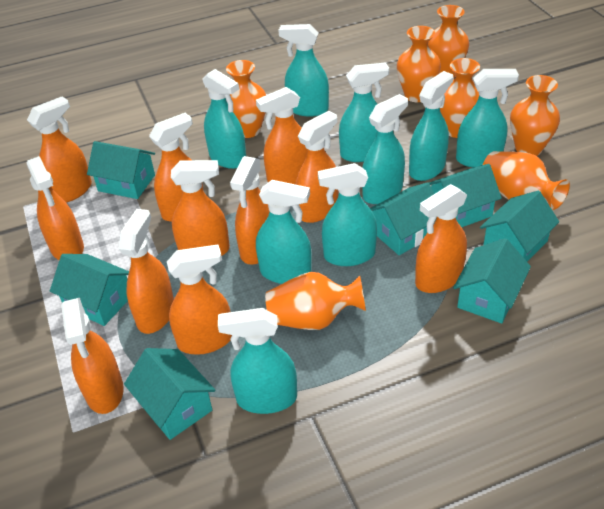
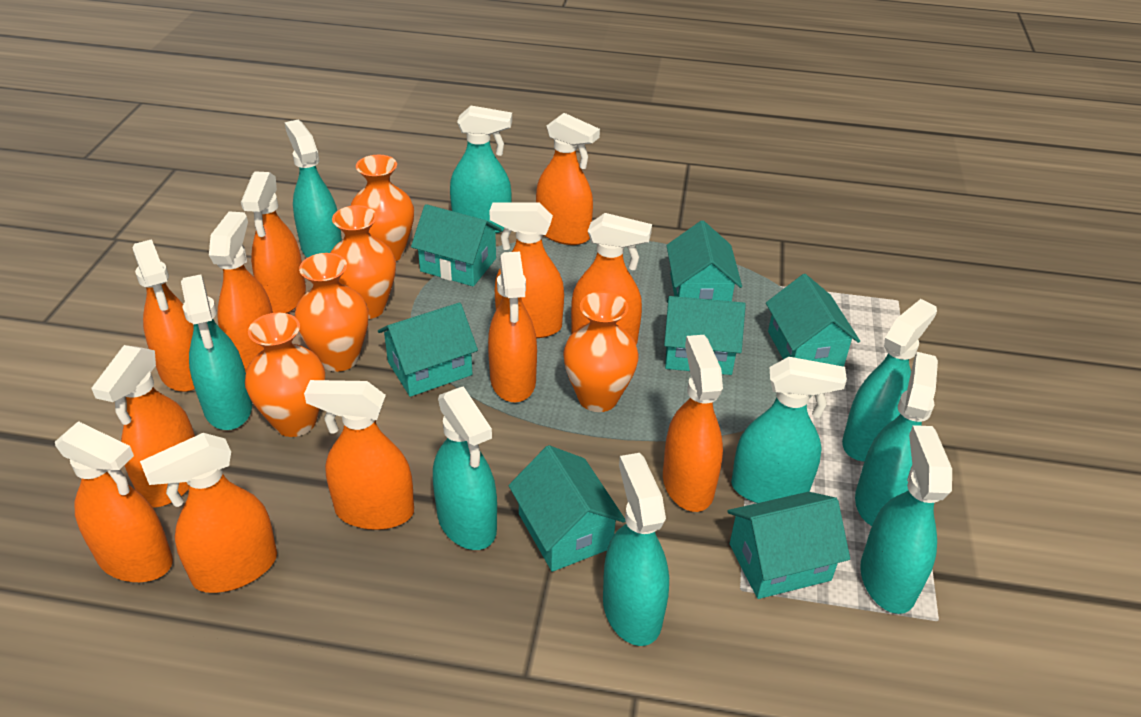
orange spray bottle: 11 -> 12
orange vase: 7 -> 5

